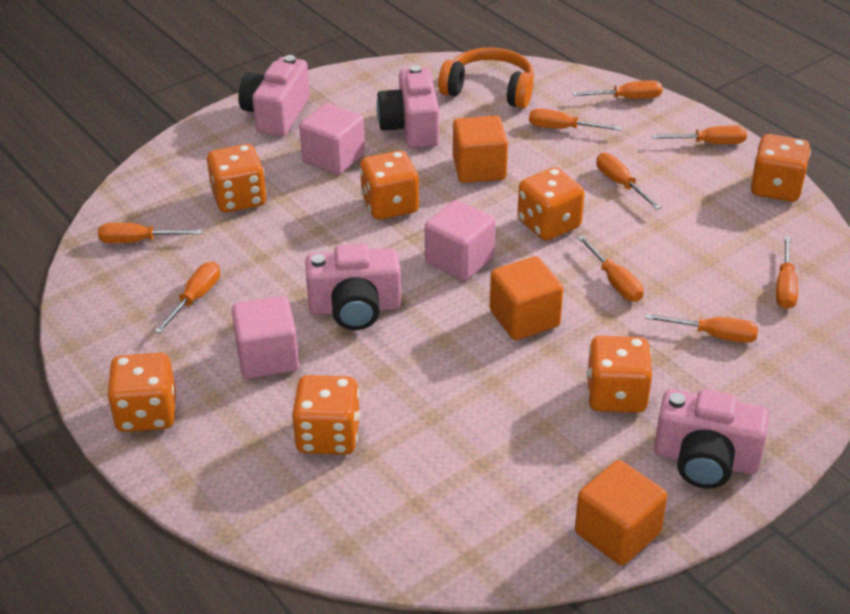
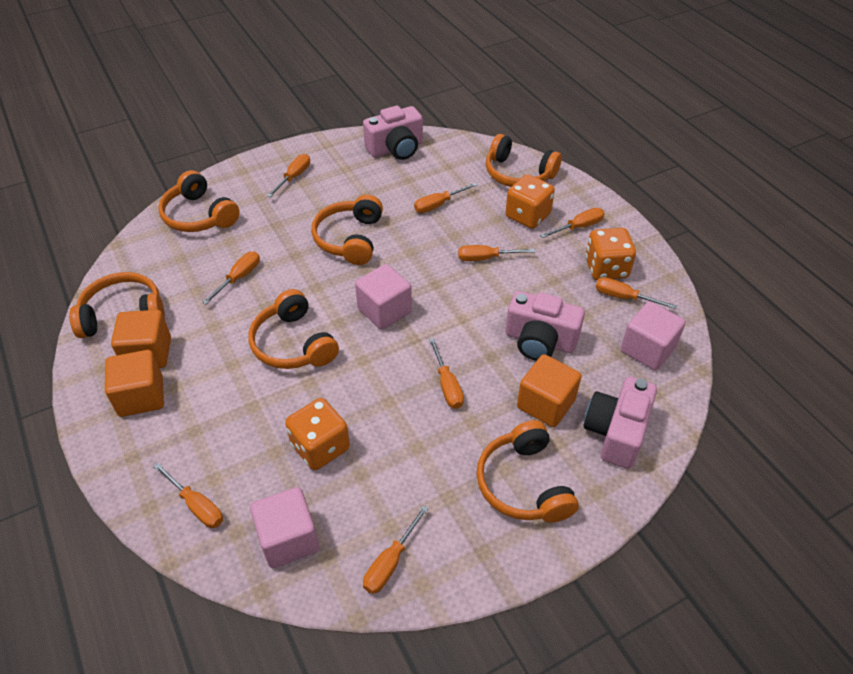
orange dice: 7 -> 3
orange headphones: 1 -> 6
pink camera: 4 -> 3

